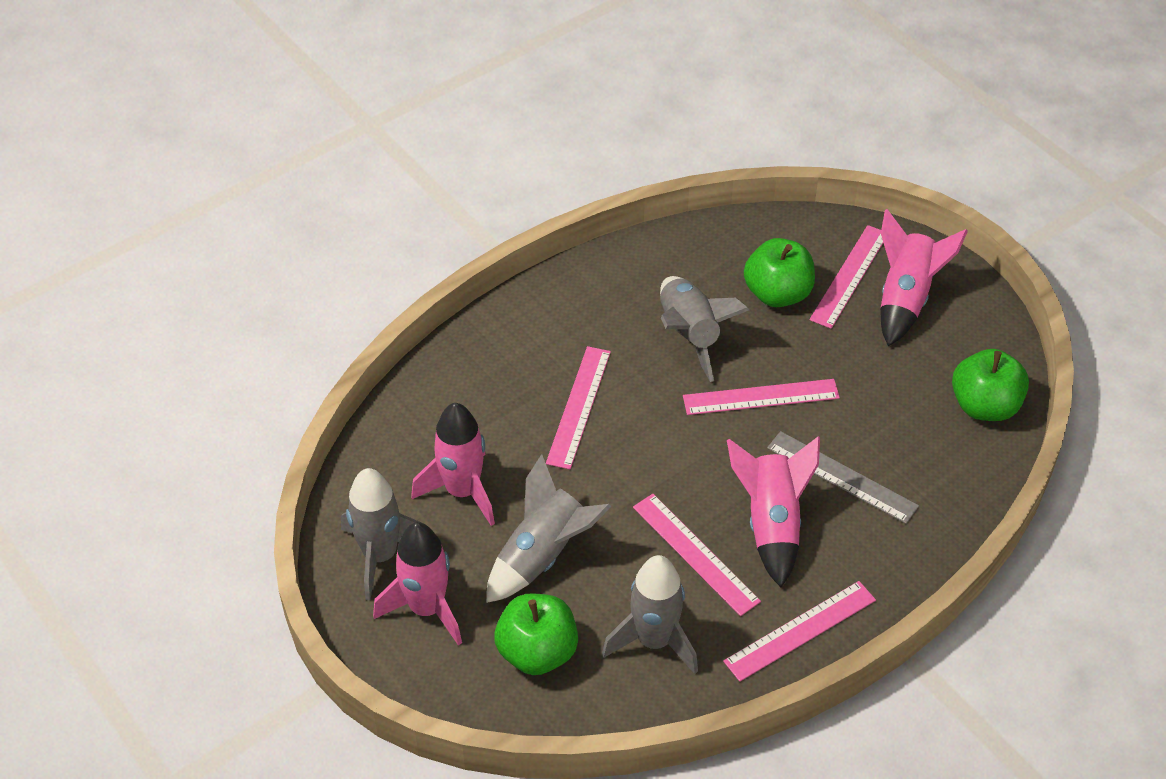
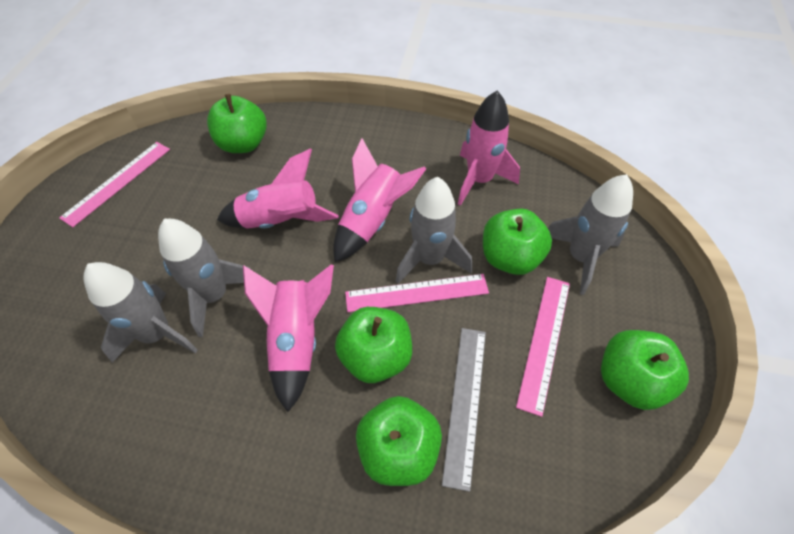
green apple: 3 -> 5
pink ruler: 5 -> 3

